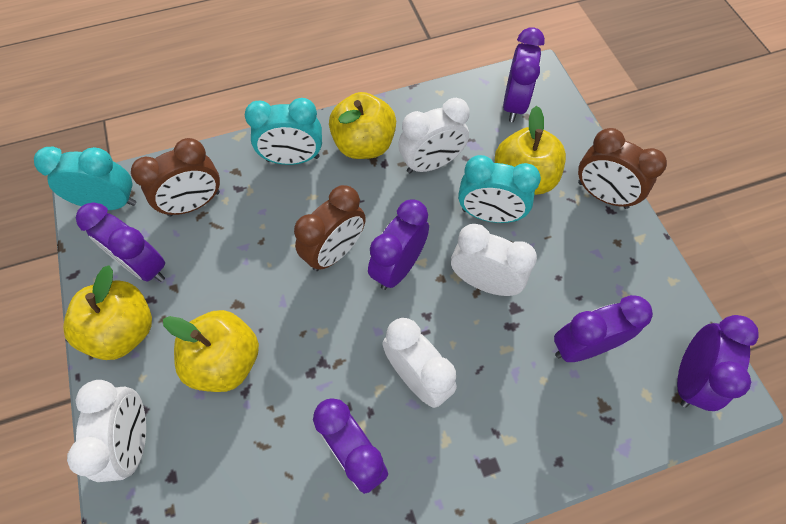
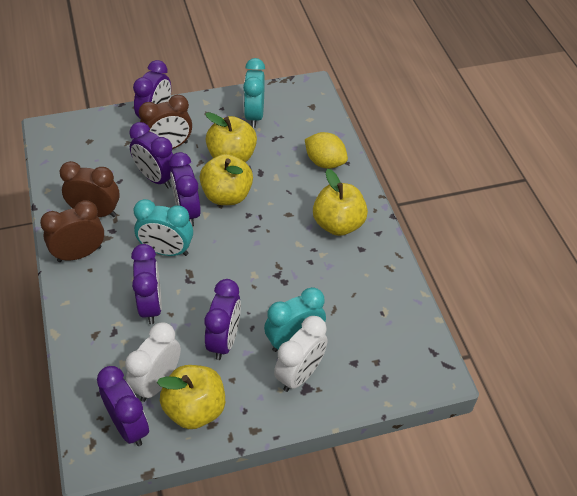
white clock: 4 -> 2
yellow lemon: 0 -> 1

